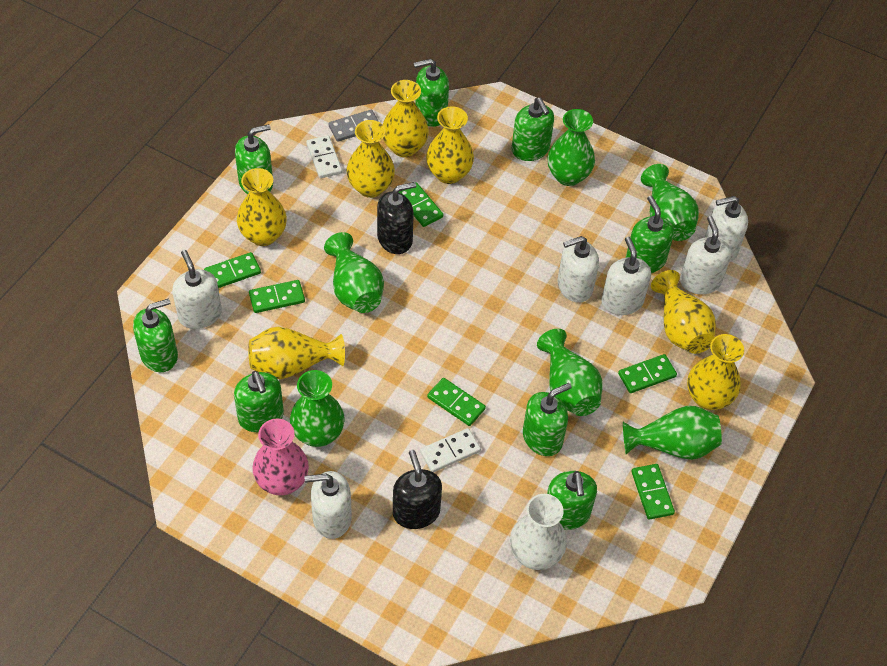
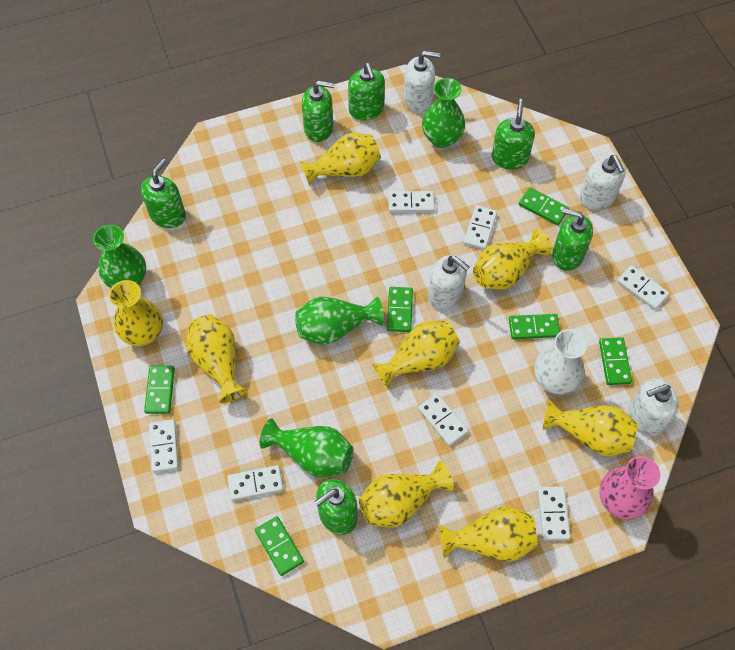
black soap dispenser: 2 -> 0
green soap dispenser: 8 -> 6
green vase: 6 -> 4
grey domino: 1 -> 0
white domino: 2 -> 7
white soap dispenser: 6 -> 4
yellow vase: 7 -> 8

